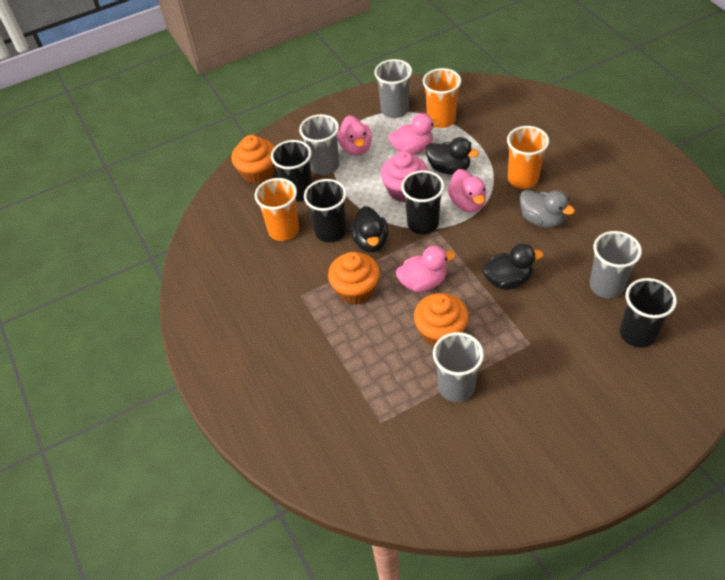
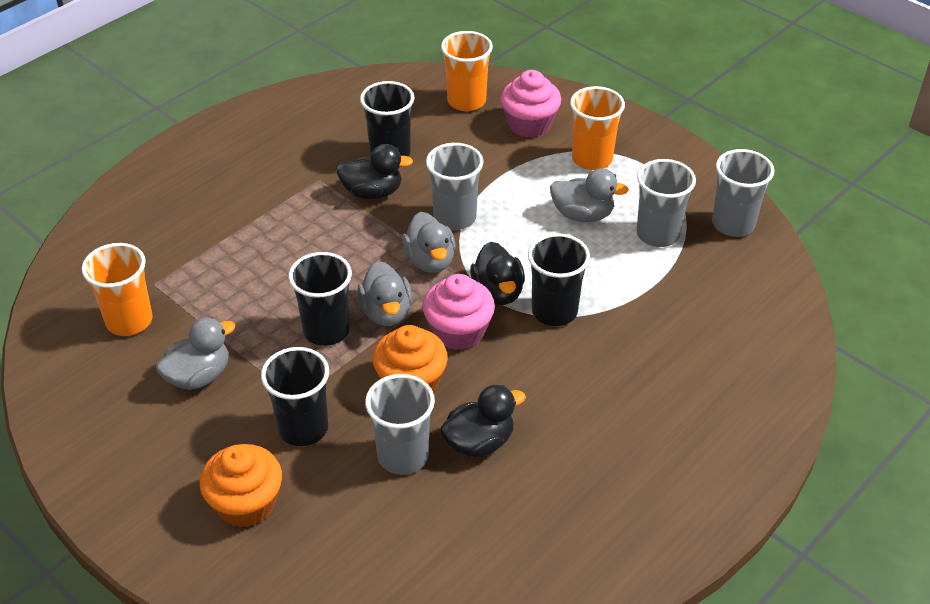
grey duck: 1 -> 4
orange cupcake: 3 -> 2
pink cupcake: 1 -> 2
pink duck: 4 -> 0

